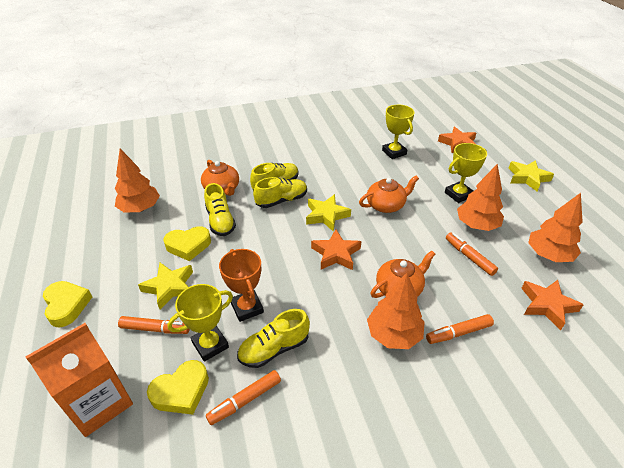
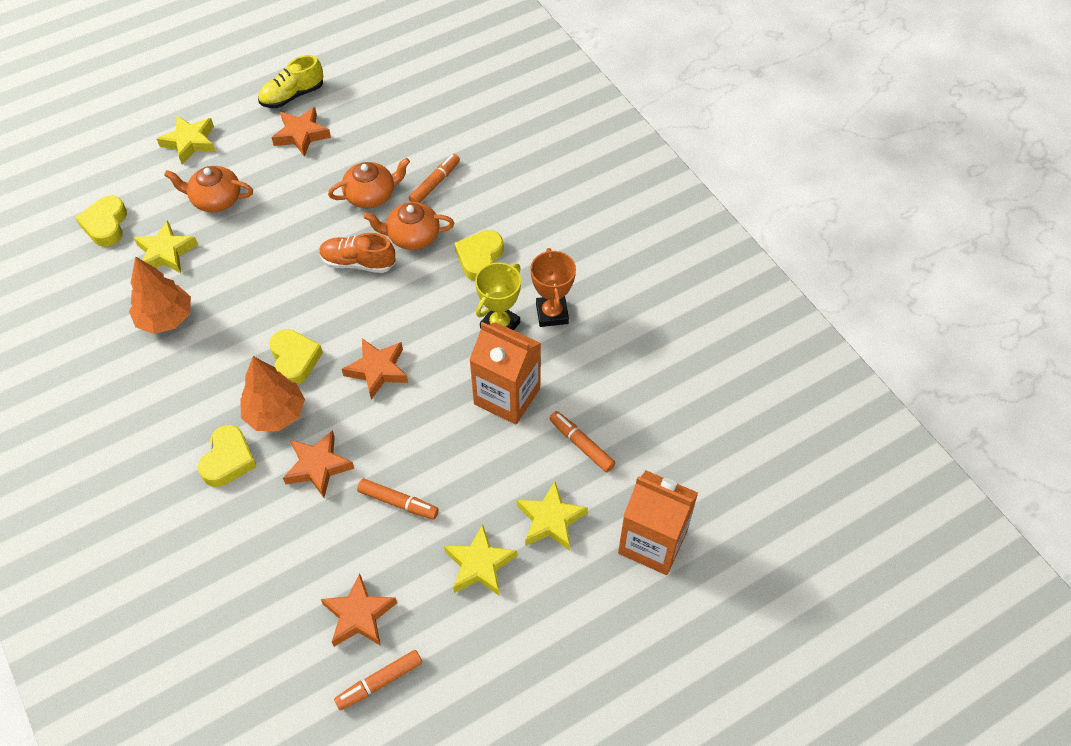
orange carton: 1 -> 2
orange shoe: 0 -> 1
orange star: 3 -> 4
orange tree: 4 -> 2
yellow heart: 3 -> 4
yellow shoe: 4 -> 1
yellow star: 3 -> 4
yellow trophy: 3 -> 1

